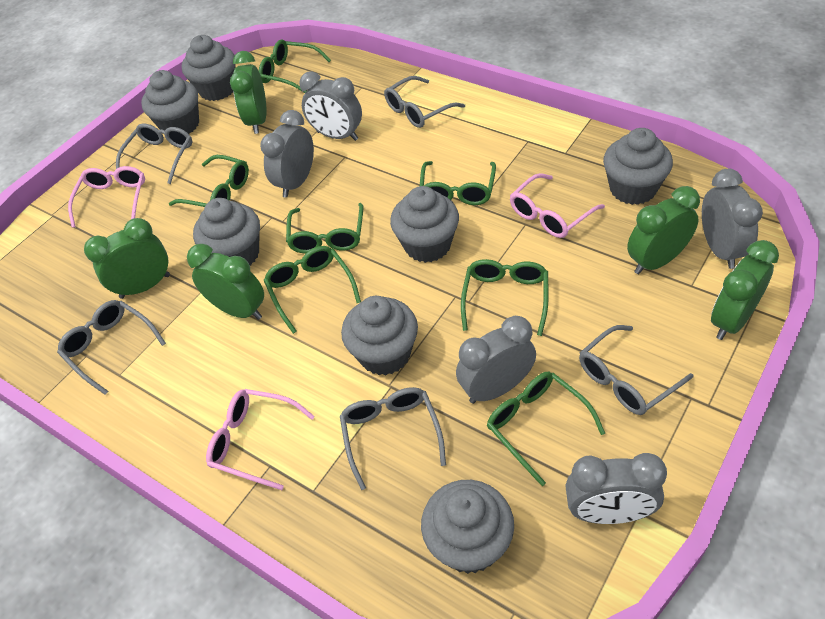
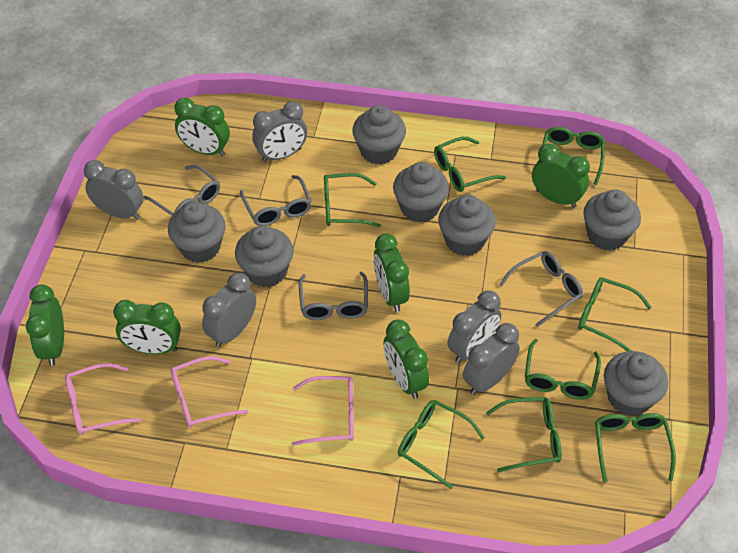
green clock: 5 -> 6
green glasses: 7 -> 8
grey glasses: 5 -> 4

